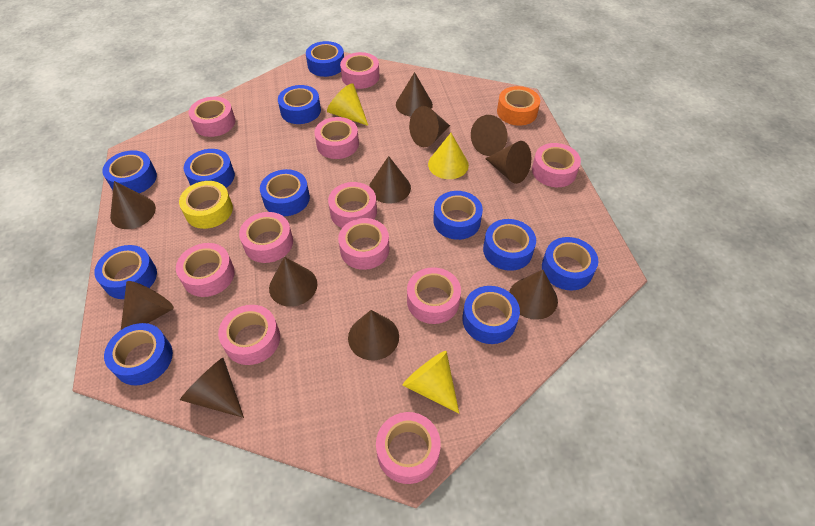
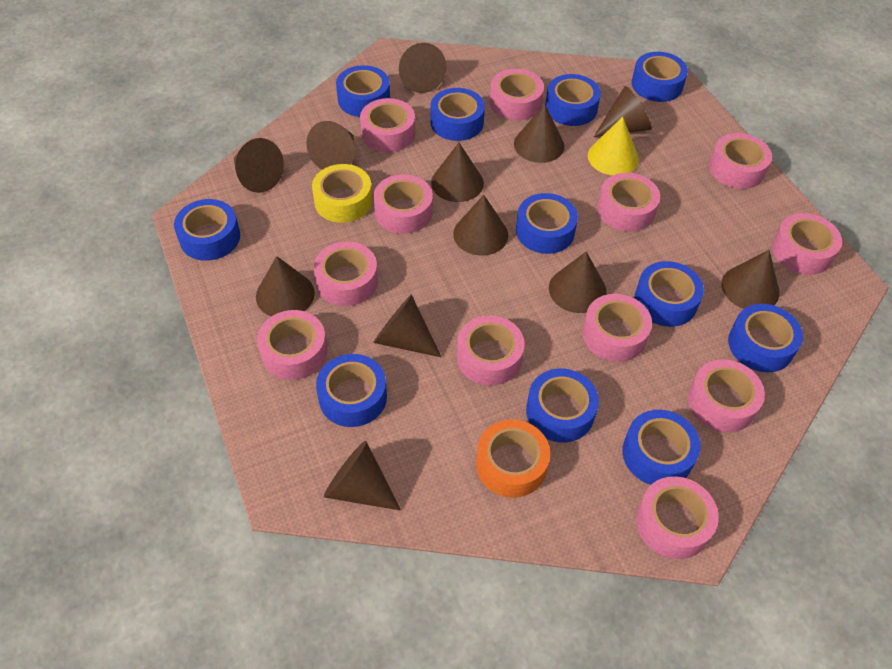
brown cone: 11 -> 12
pink tape: 11 -> 12
yellow cone: 3 -> 1

